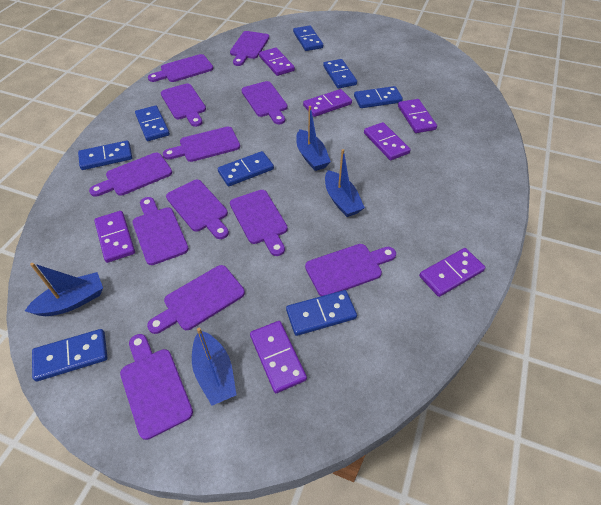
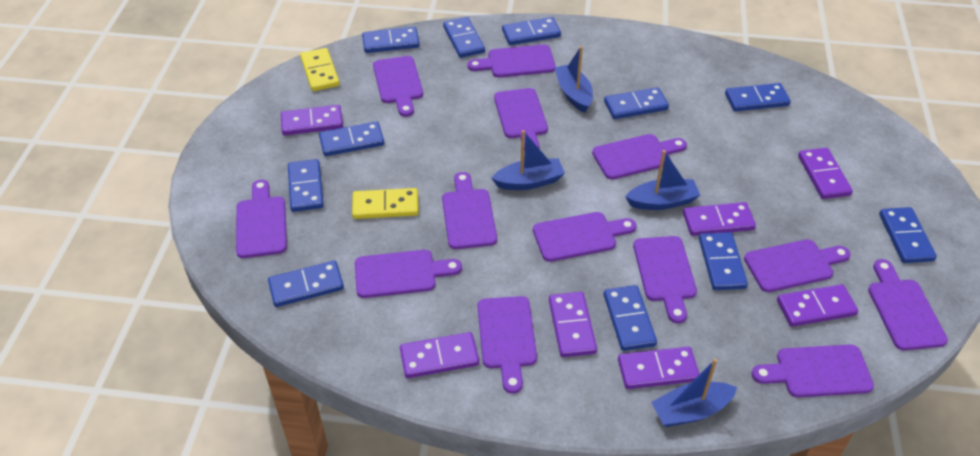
blue domino: 8 -> 11
purple cutting board: 12 -> 13
yellow domino: 0 -> 2

